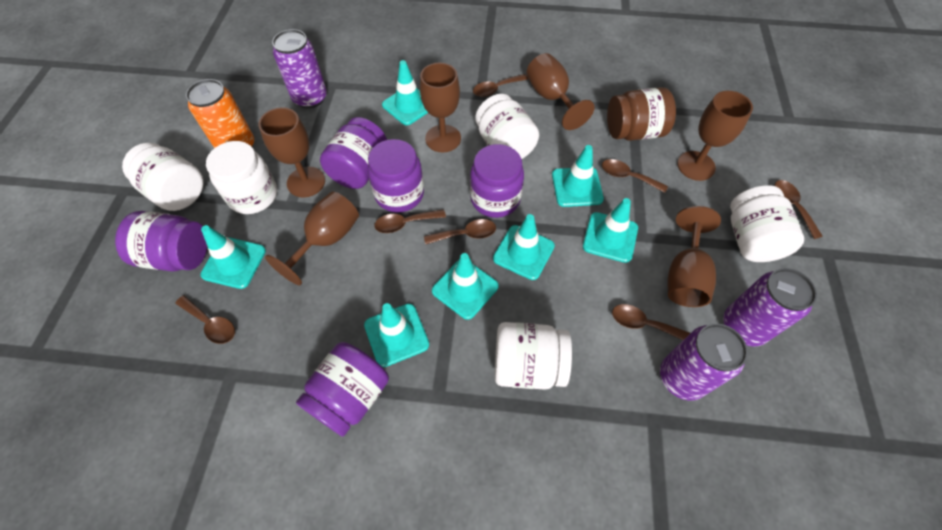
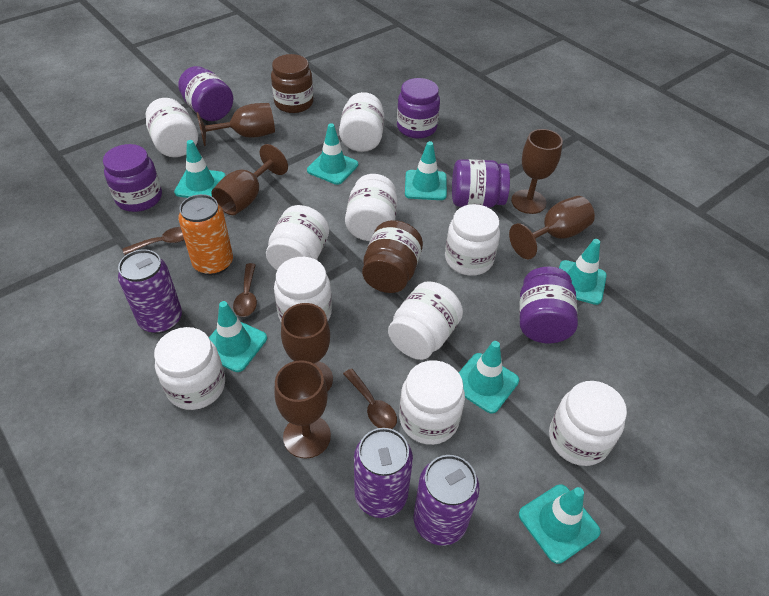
brown jar: 1 -> 2
brown spoon: 7 -> 3
white jar: 5 -> 10

